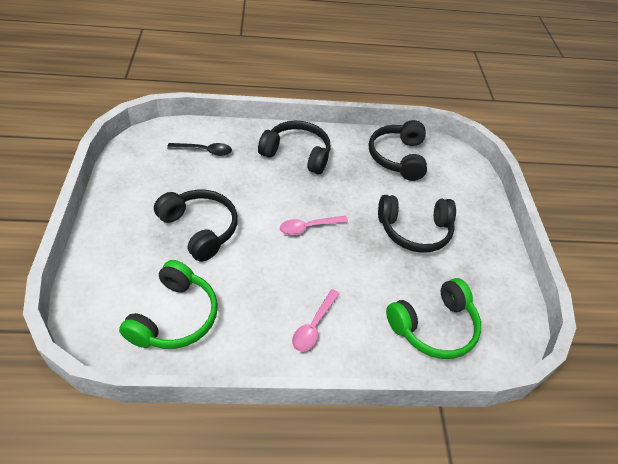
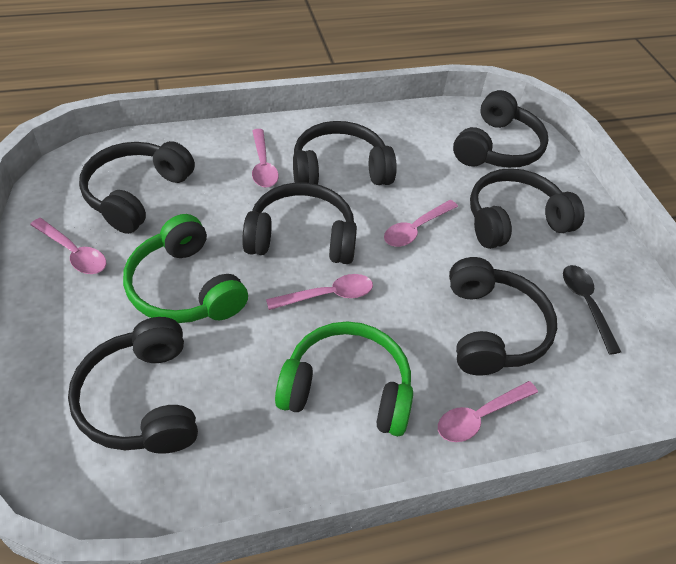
black headphones: 4 -> 7
pink spoon: 2 -> 5

